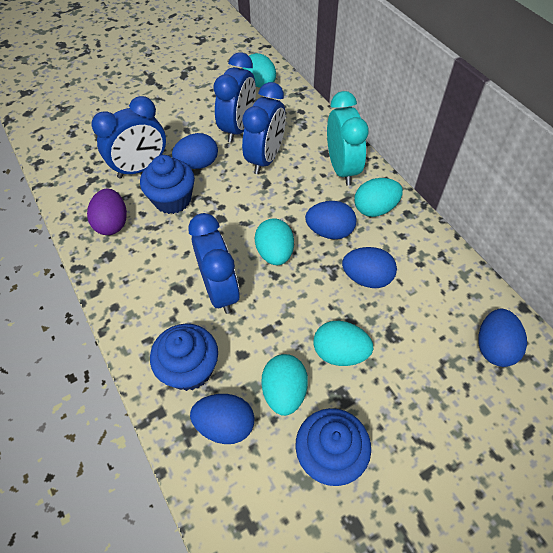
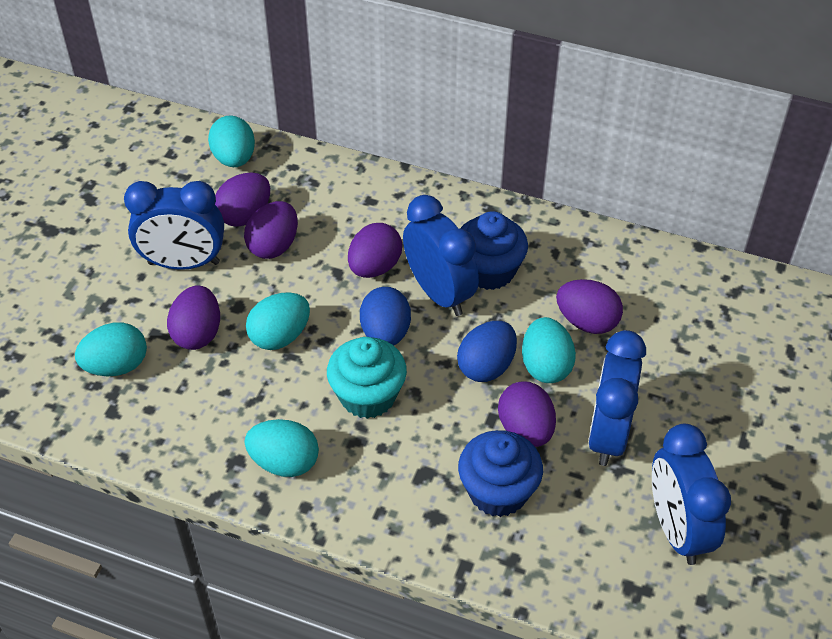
blue cupcake: 3 -> 2
blue egg: 5 -> 2
purple egg: 1 -> 6
turquoise clock: 1 -> 0
turquoise cupcake: 0 -> 1

